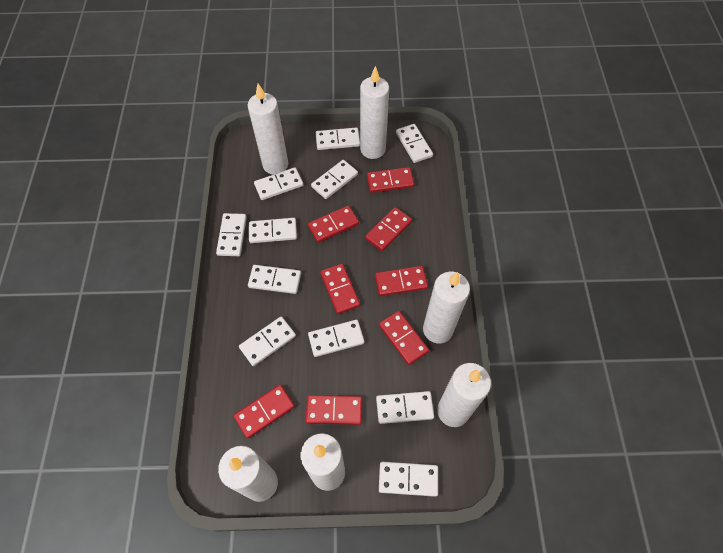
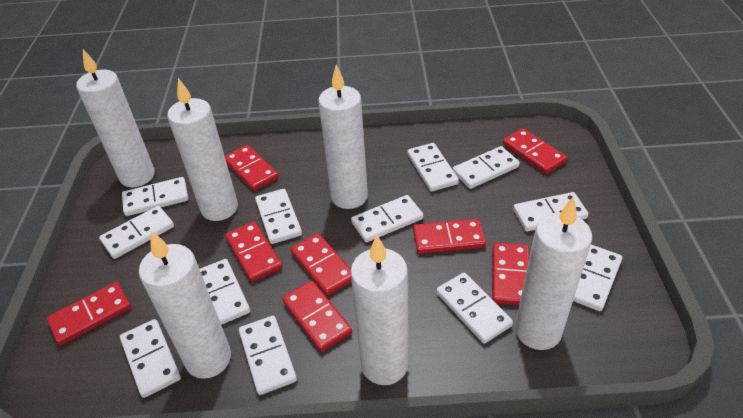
white domino: 11 -> 12

